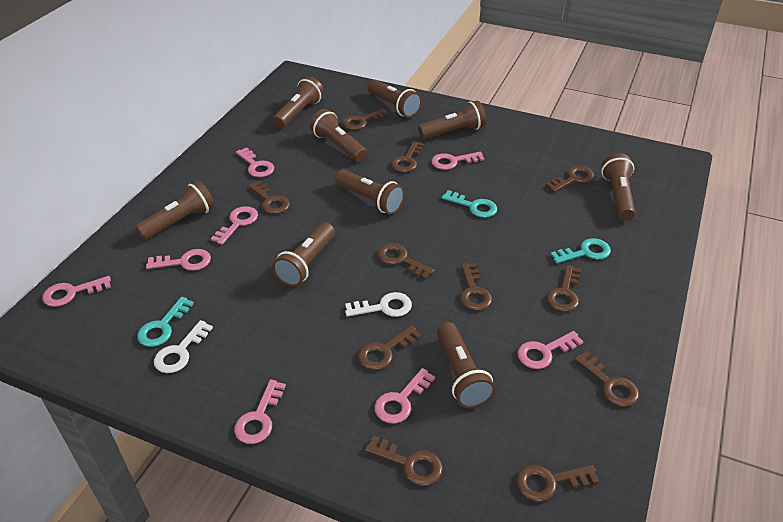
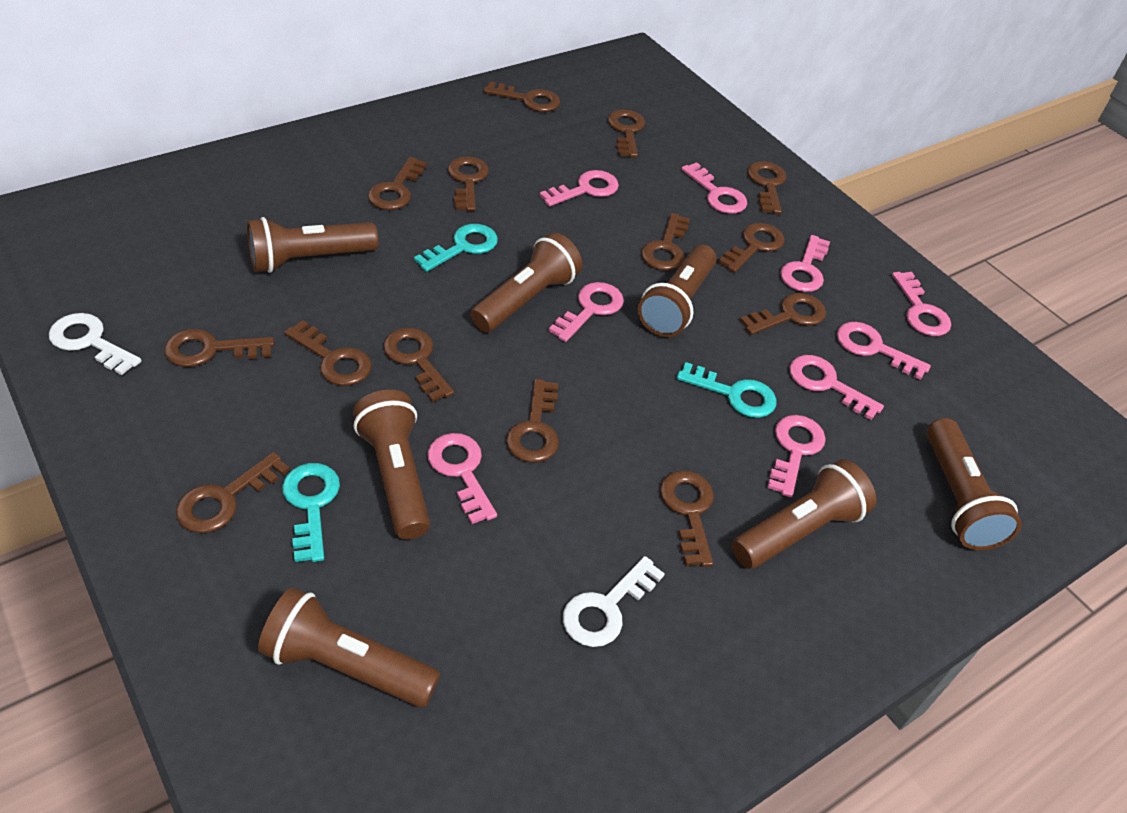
brown flashlight: 9 -> 7
brown key: 11 -> 14
pink key: 8 -> 9

